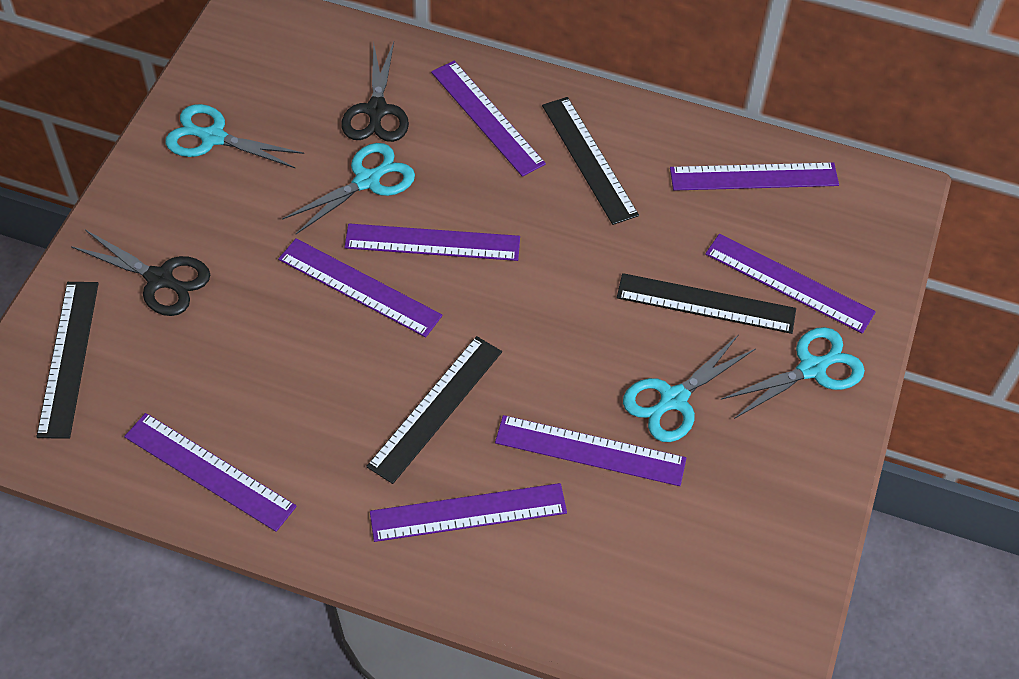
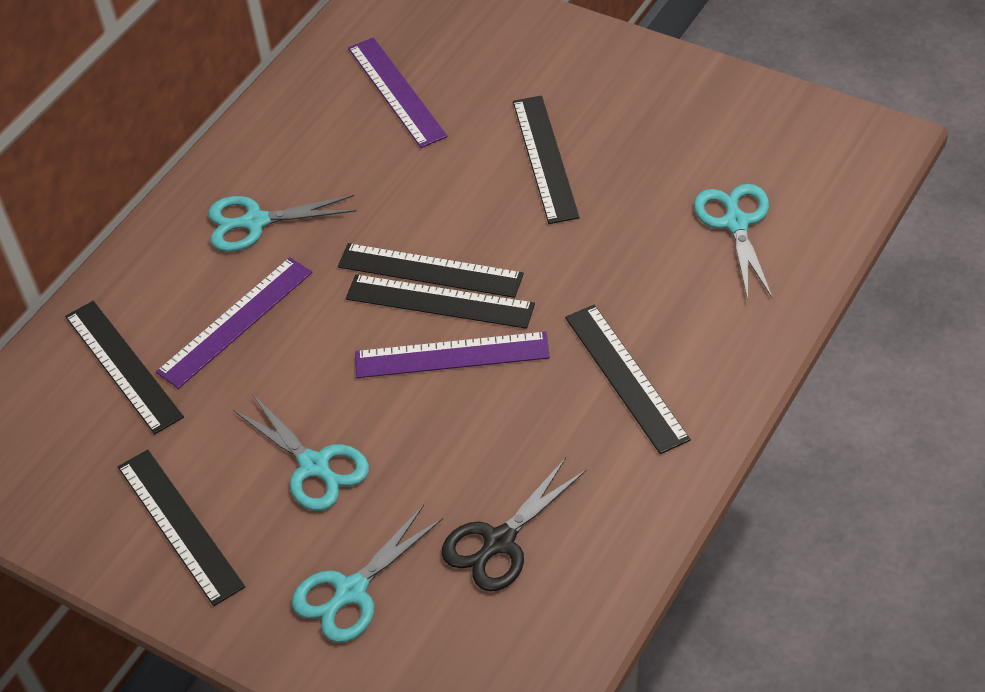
black ruler: 4 -> 6
black scissors: 2 -> 1
purple ruler: 8 -> 3

